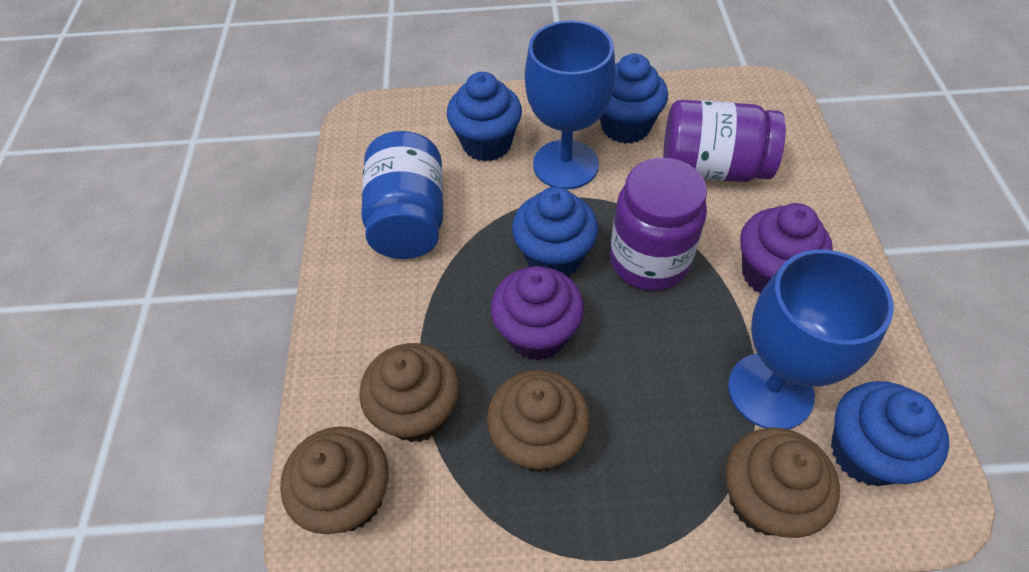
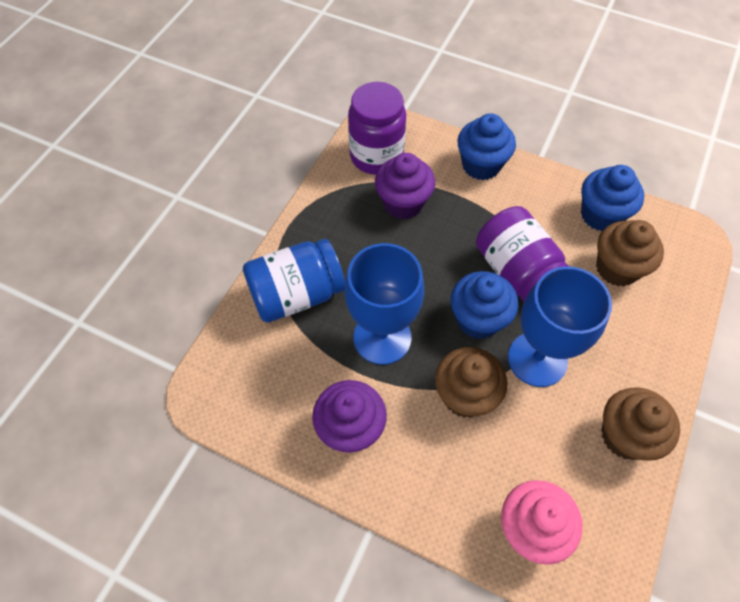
blue cupcake: 4 -> 3
brown cupcake: 4 -> 3
pink cupcake: 0 -> 1

